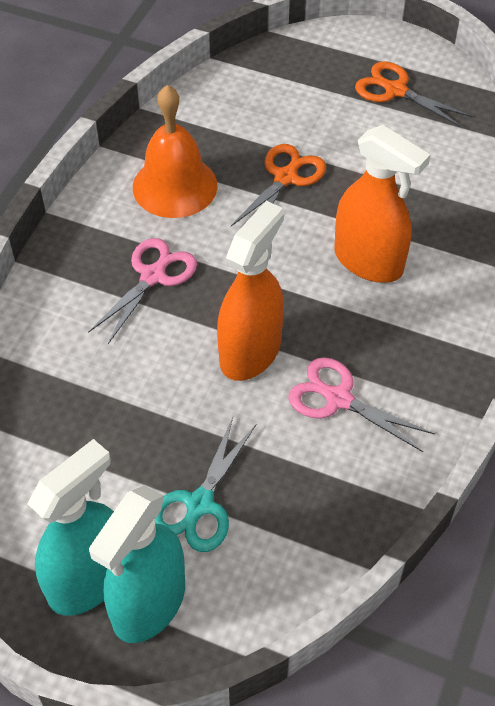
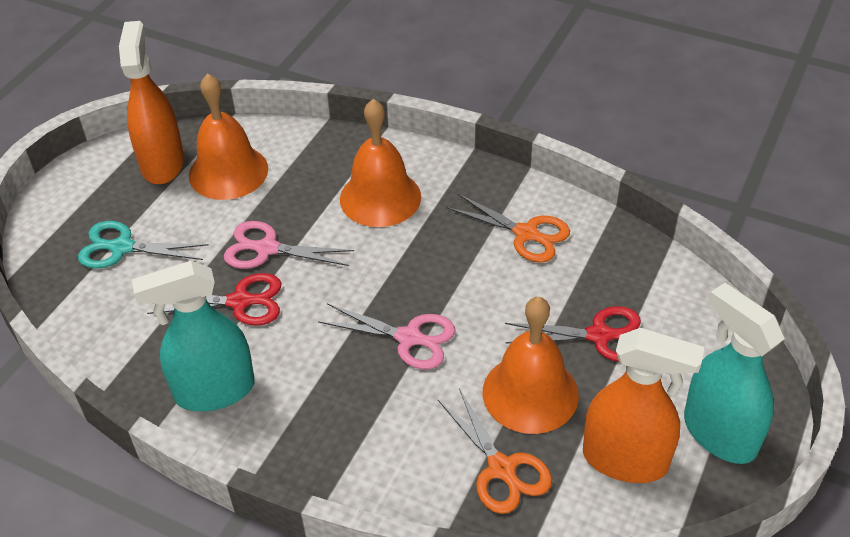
orange bell: 1 -> 3
red scissors: 0 -> 2

